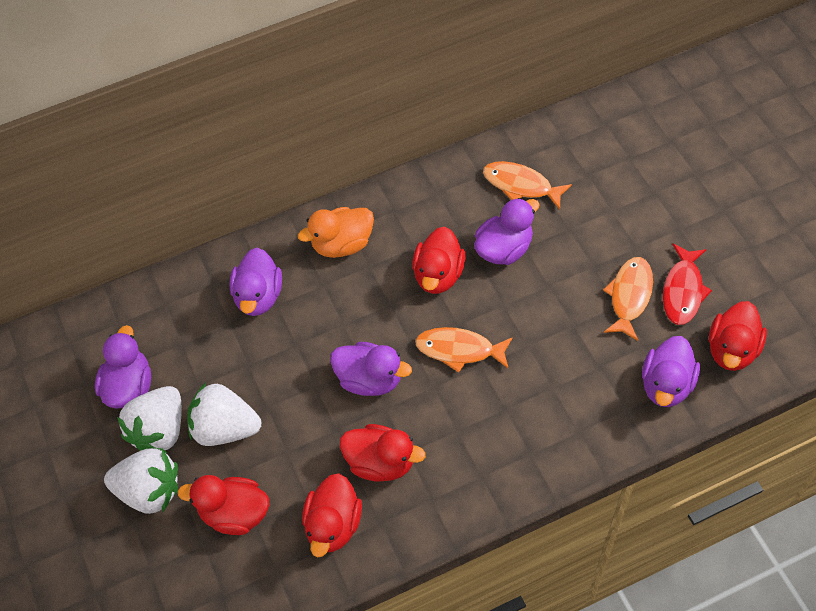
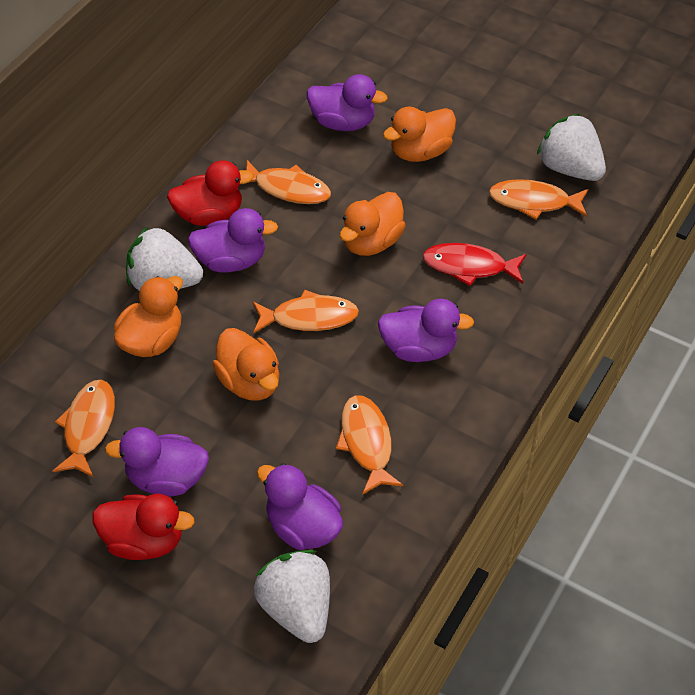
orange duck: 1 -> 4
orange fish: 3 -> 5
red duck: 5 -> 2

